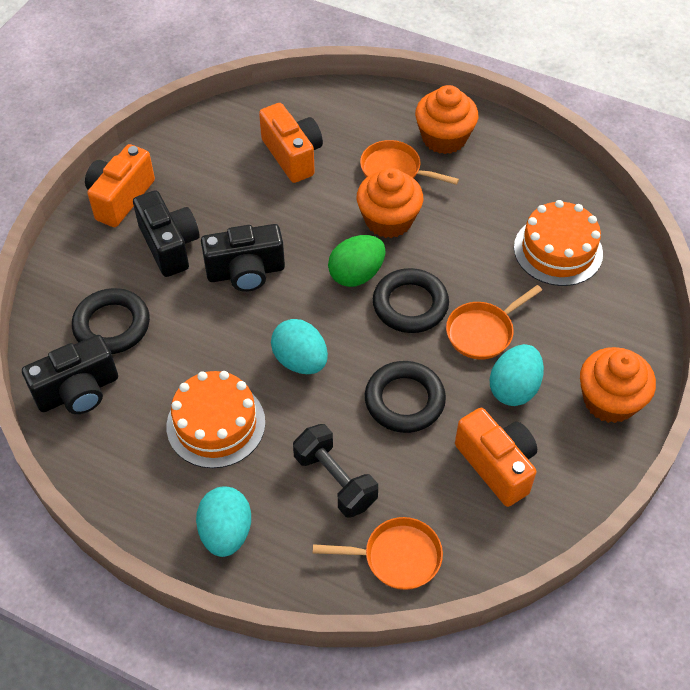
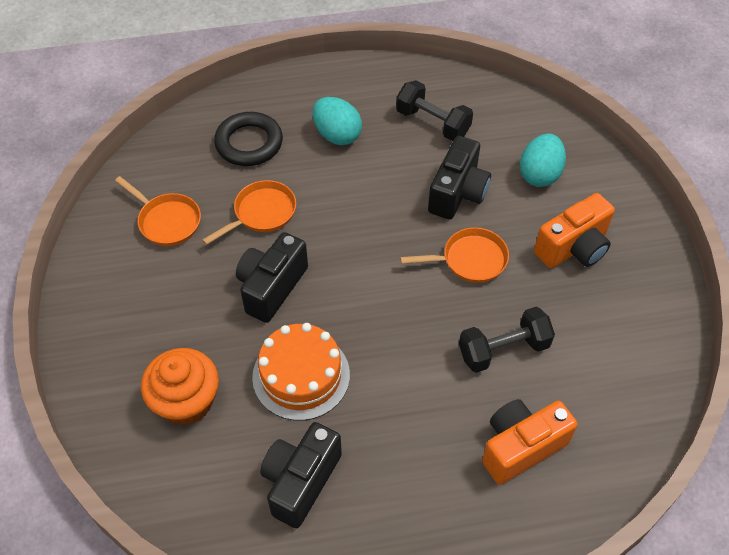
black dumbbell: 1 -> 2
black ring: 3 -> 1
green egg: 1 -> 0
orange cake: 2 -> 1
orange camera: 3 -> 2
orange cupcake: 3 -> 1
turquoise egg: 3 -> 2

